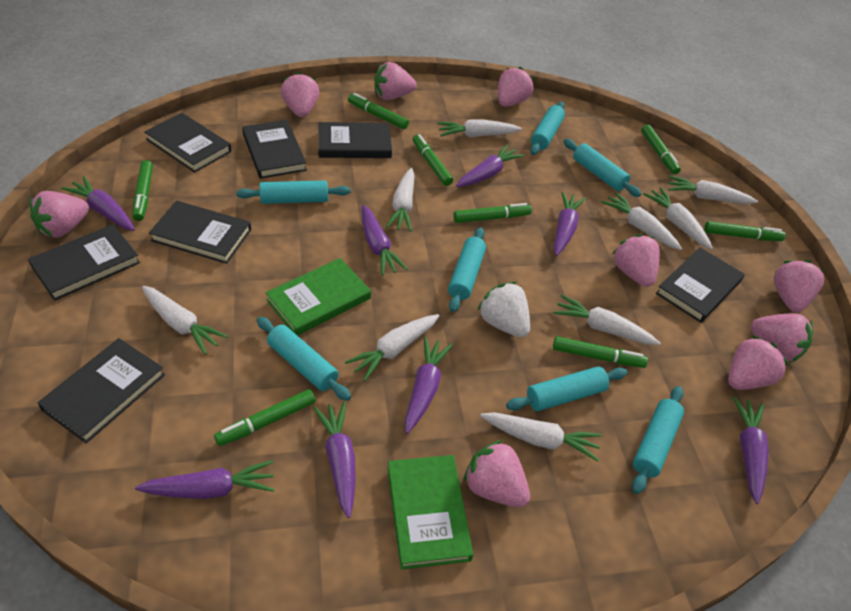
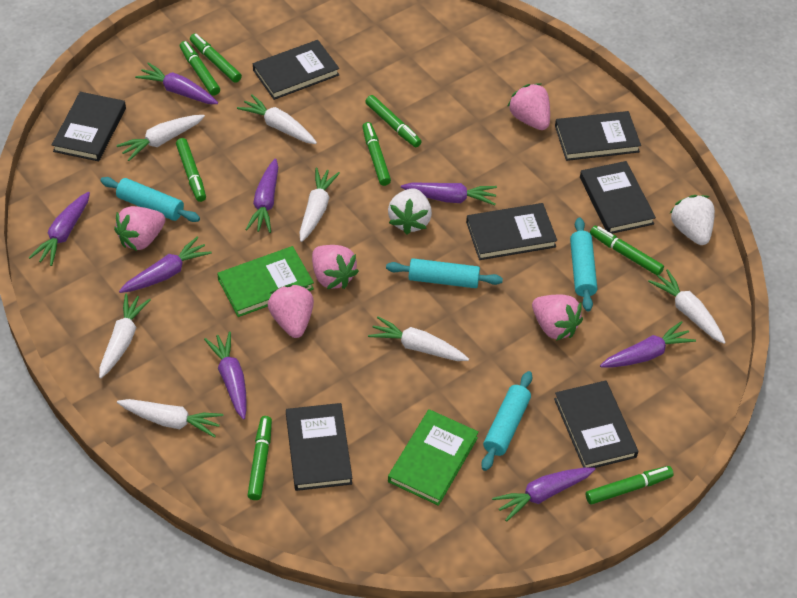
pink strawberry: 9 -> 5
turquoise rolling pin: 7 -> 4
white carrot: 9 -> 7
white strawberry: 1 -> 2

